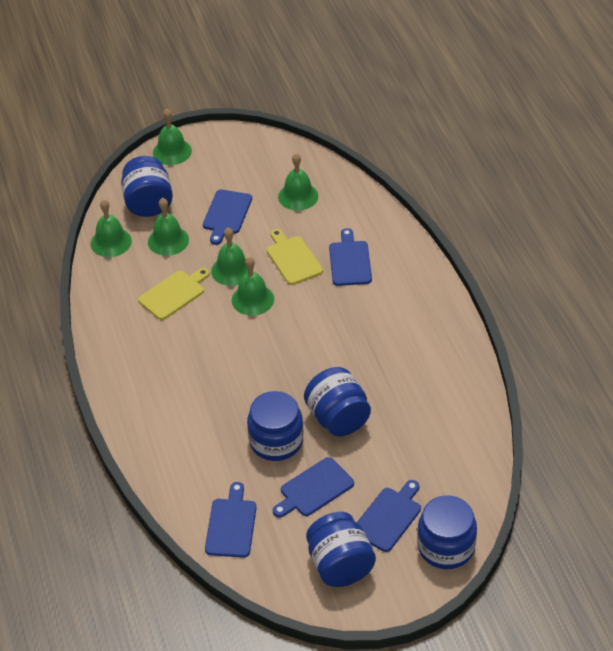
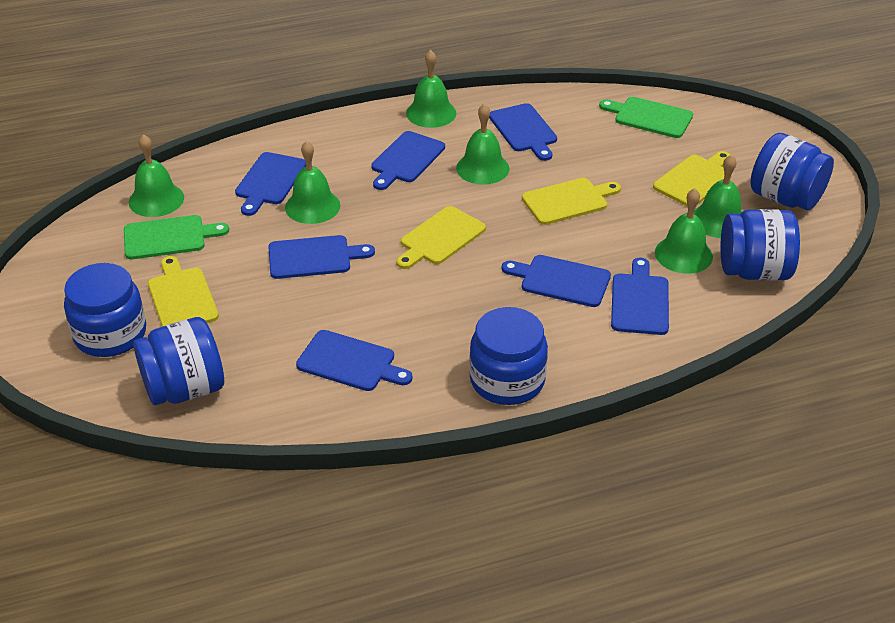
blue cutting board: 5 -> 7
green cutting board: 0 -> 2
yellow cutting board: 2 -> 4

